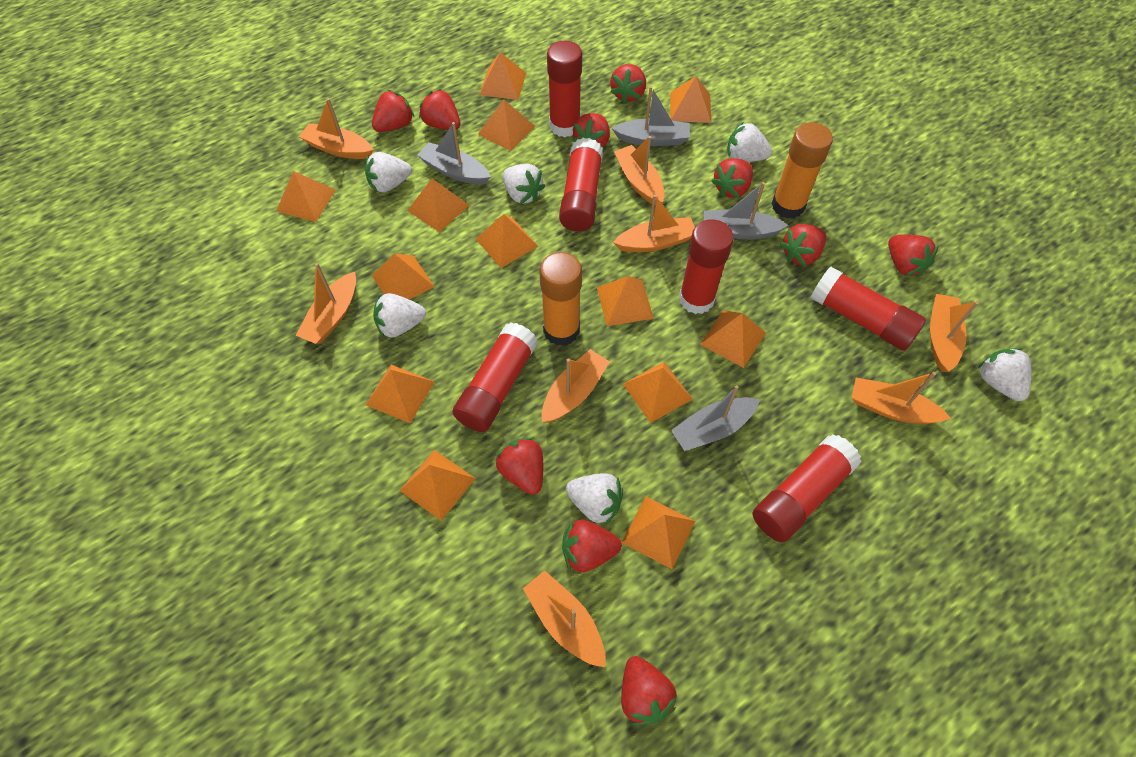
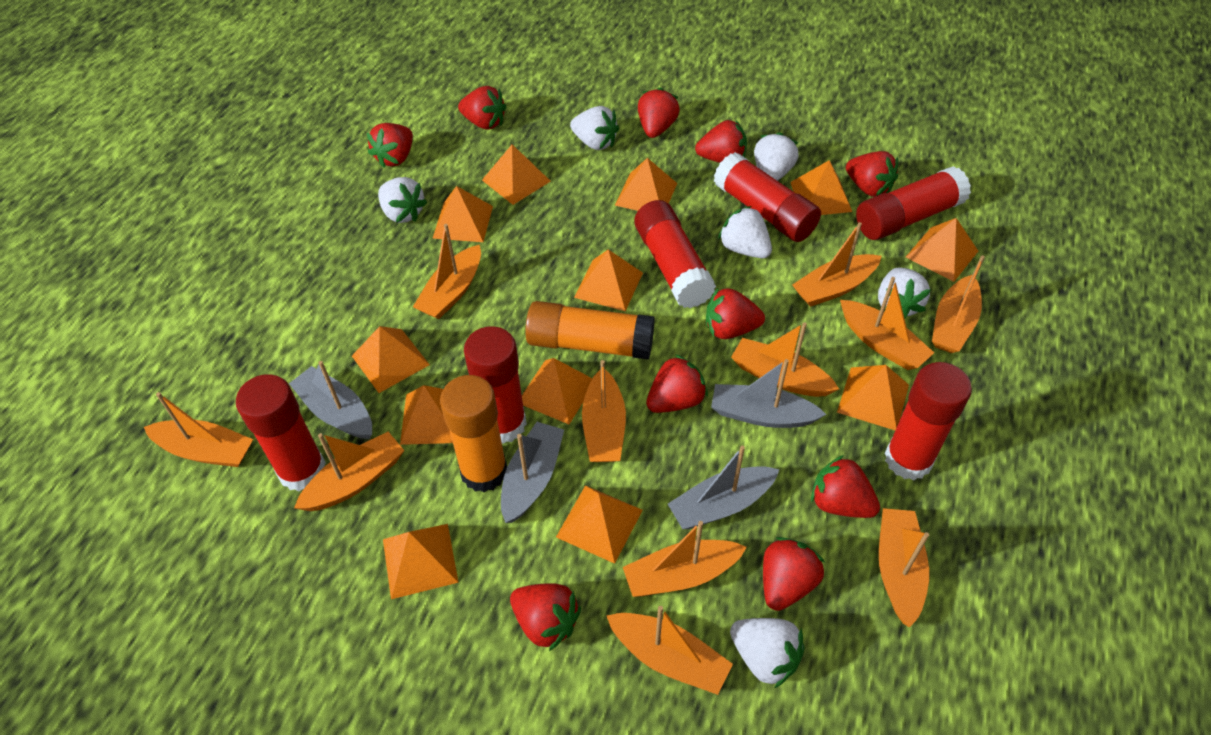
orange boat: 8 -> 11
orange pyramid: 13 -> 12

